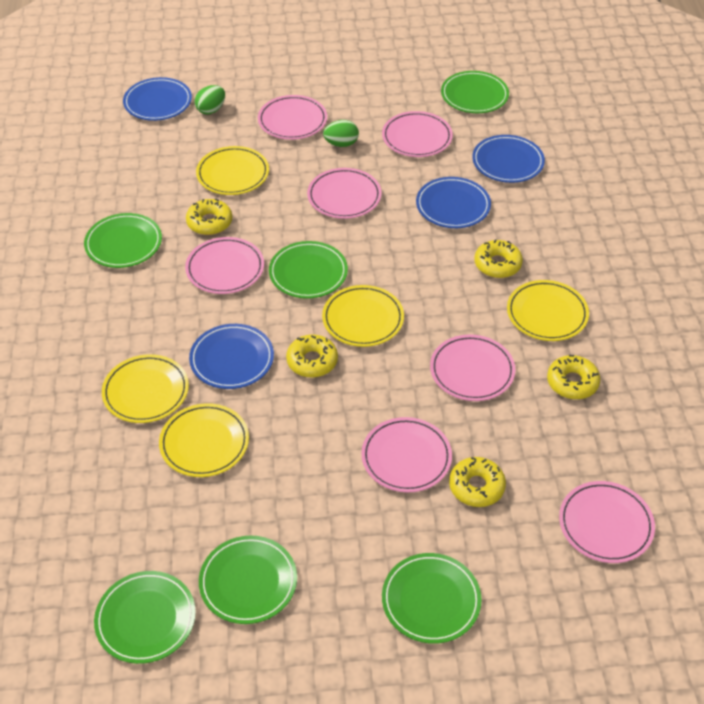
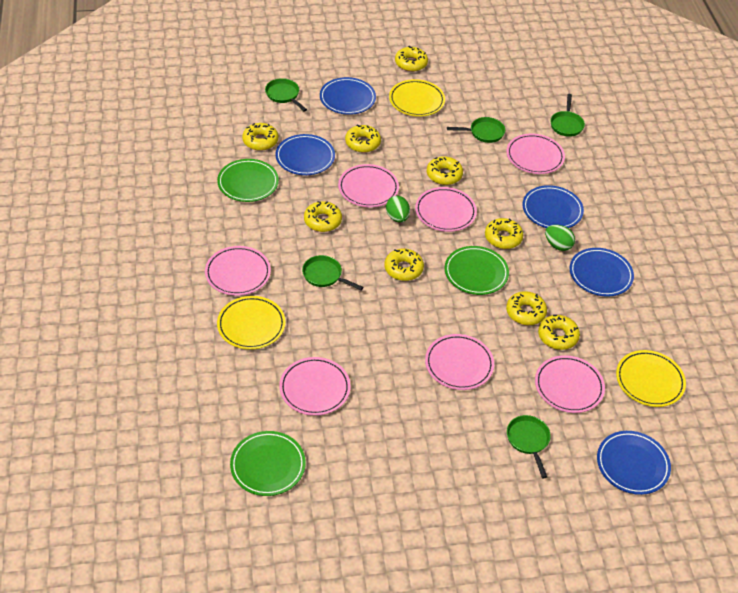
blue plate: 4 -> 5
green pan: 0 -> 5
green plate: 6 -> 3
yellow donut: 5 -> 9
yellow plate: 5 -> 3

